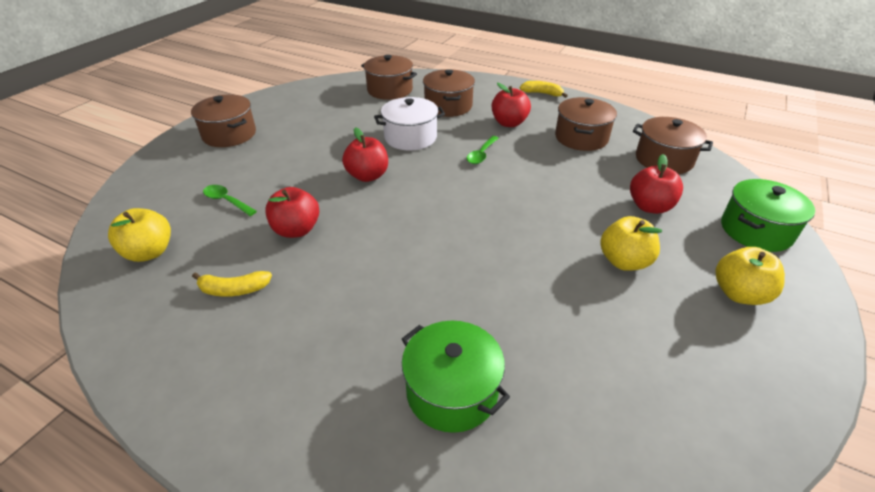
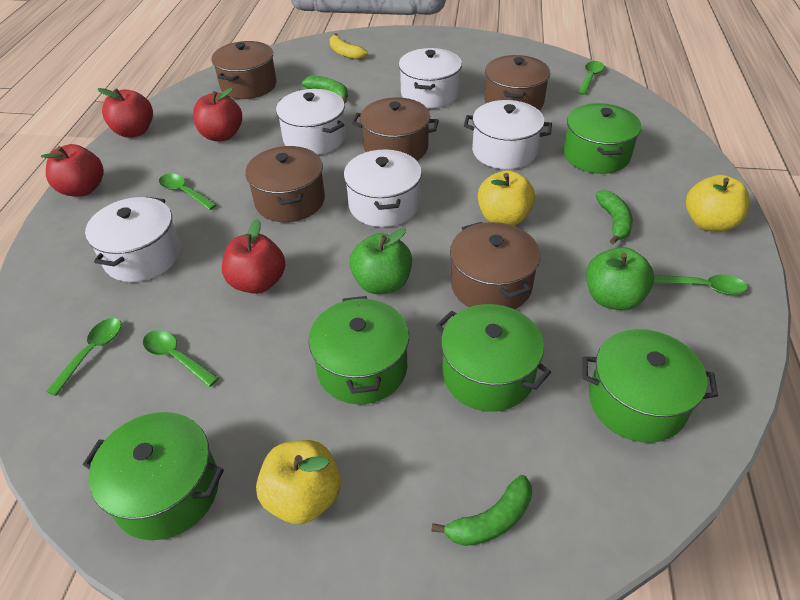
green apple: 0 -> 2
green banana: 0 -> 3
green pot: 2 -> 5
green spoon: 2 -> 5
white pot: 1 -> 5
yellow banana: 2 -> 1

